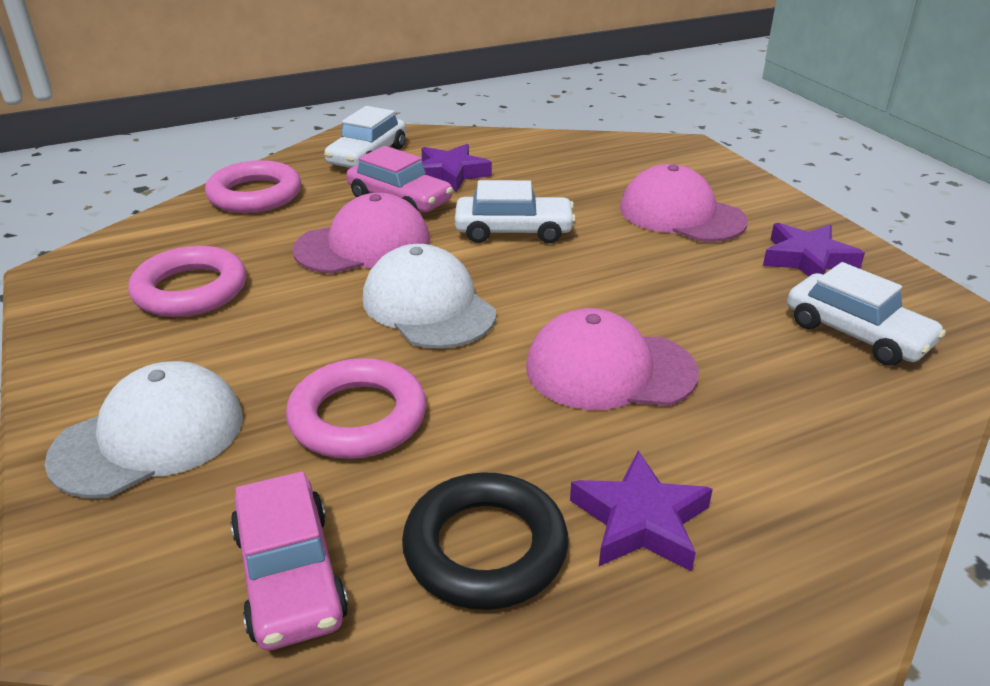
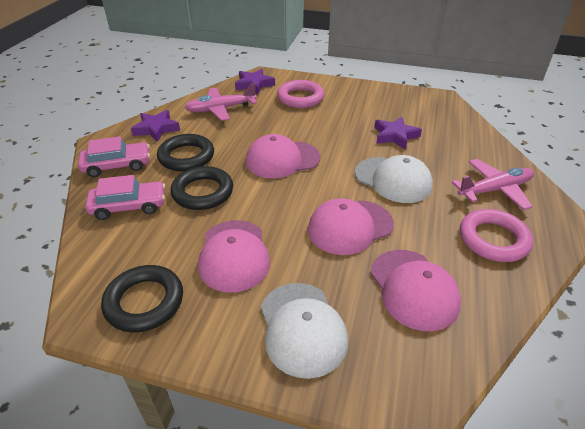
black ring: 1 -> 3
pink cap: 3 -> 4
pink plane: 0 -> 2
pink ring: 3 -> 2
white car: 3 -> 0

